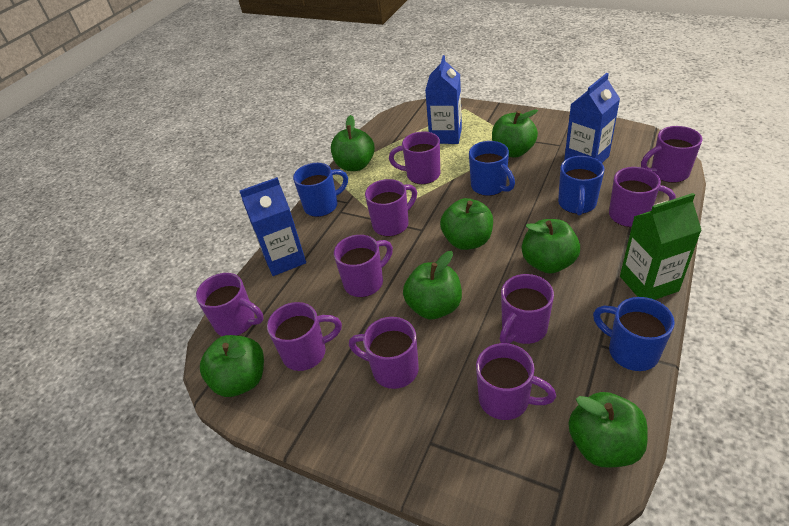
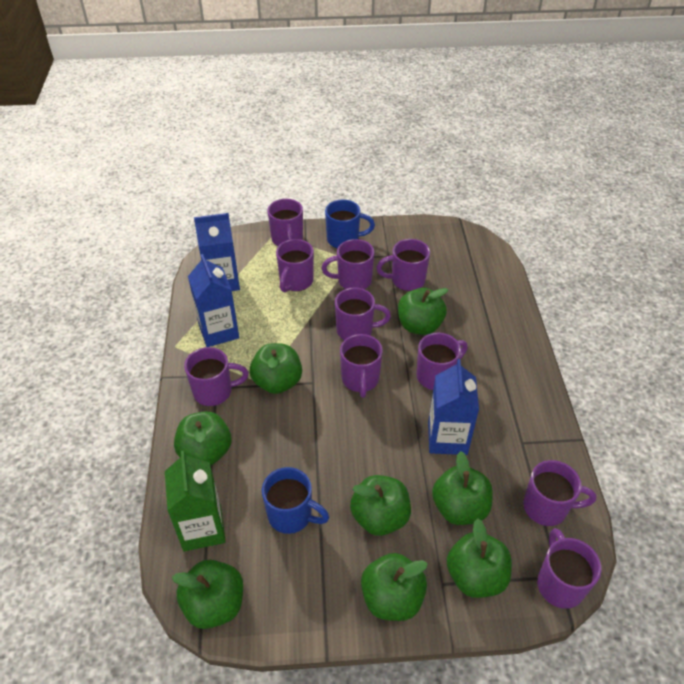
blue mug: 4 -> 2
green apple: 7 -> 8

